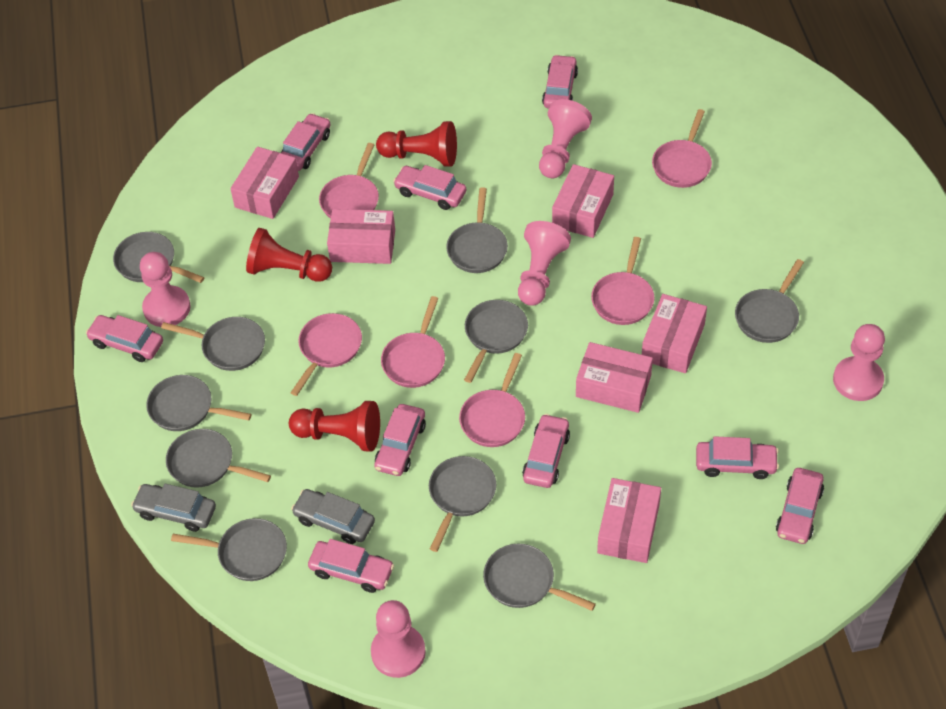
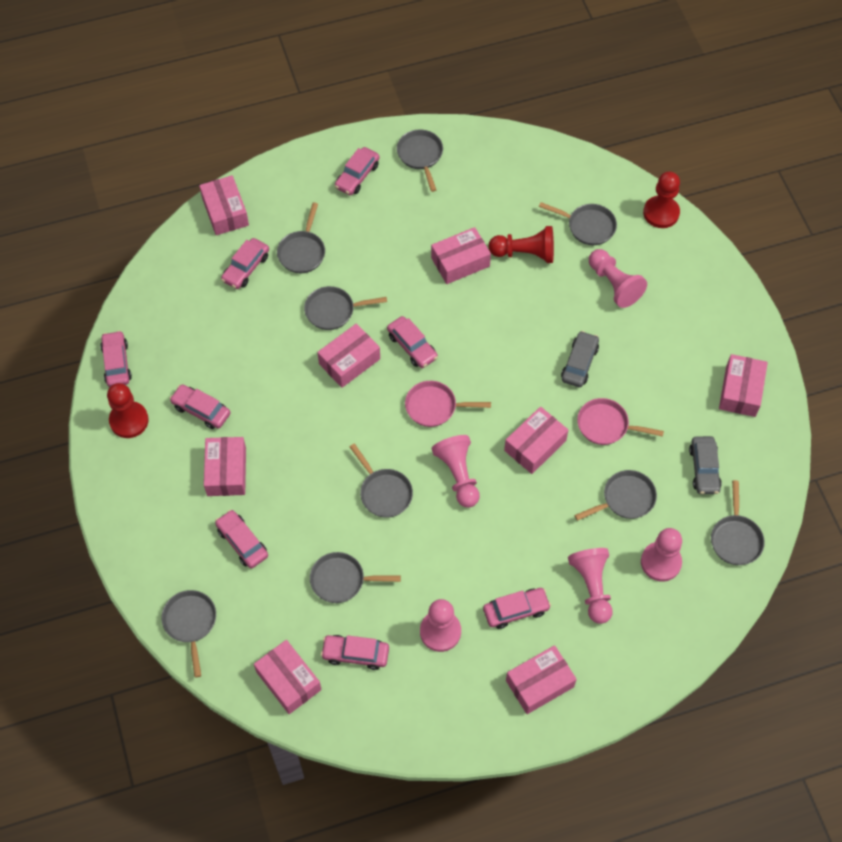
grey pan: 10 -> 9
pink box: 6 -> 8
pink car: 9 -> 8
pink pan: 6 -> 2

